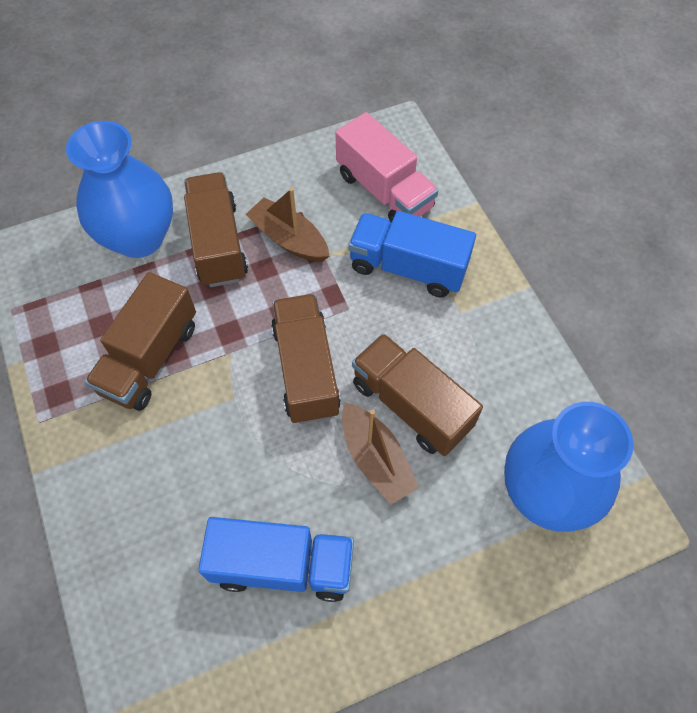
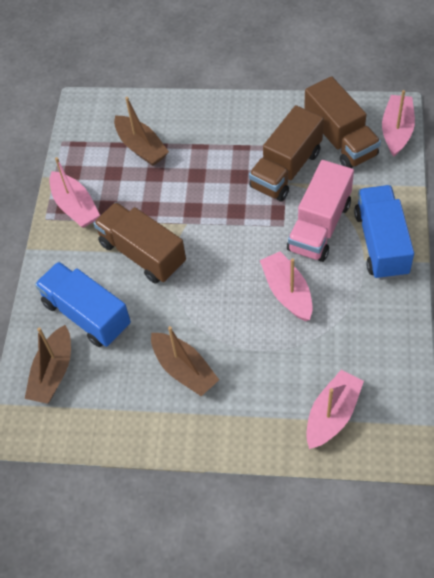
blue vase: 2 -> 0
brown boat: 2 -> 3
brown truck: 4 -> 3
pink boat: 0 -> 4

